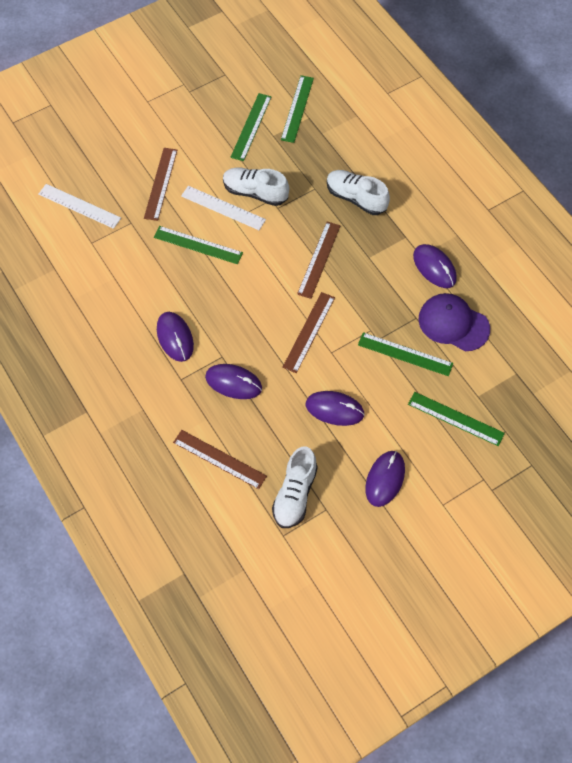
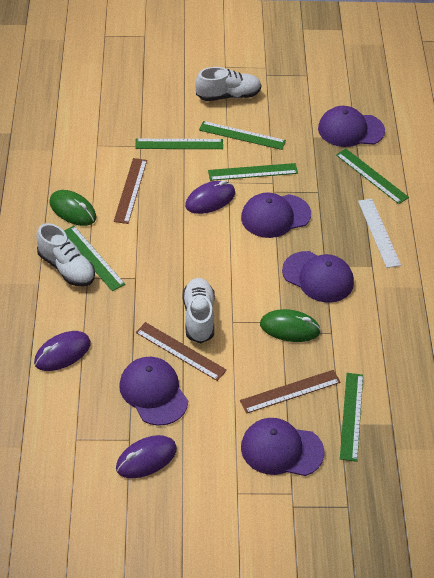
brown ruler: 4 -> 3
green mouse: 0 -> 2
green ruler: 5 -> 6
purple cap: 1 -> 5
purple mouse: 5 -> 3
white ruler: 2 -> 1

